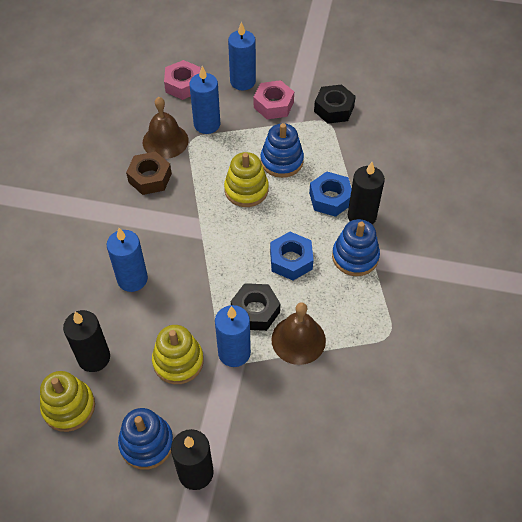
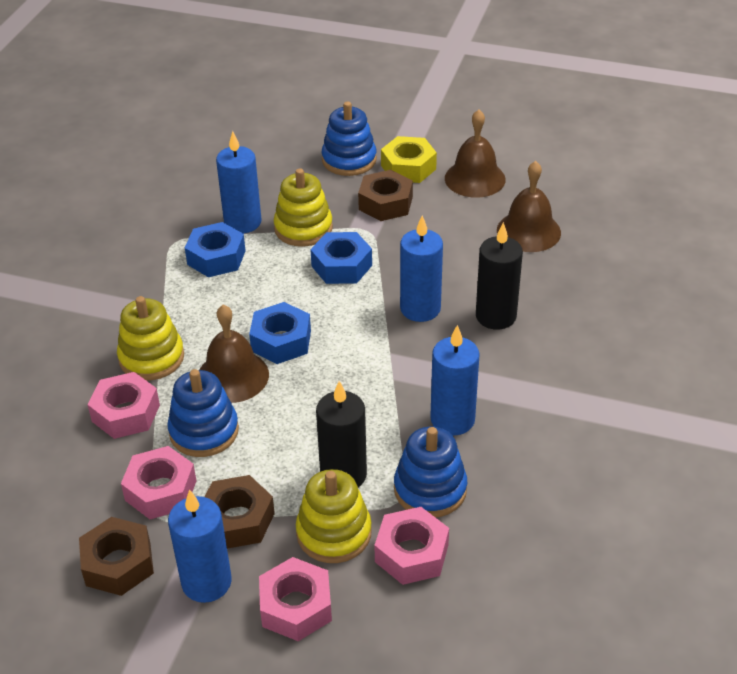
black candle: 3 -> 2
black nut: 2 -> 0
blue nut: 2 -> 3
brown bell: 2 -> 3
brown nut: 1 -> 3
pink nut: 2 -> 4
yellow nut: 0 -> 1

